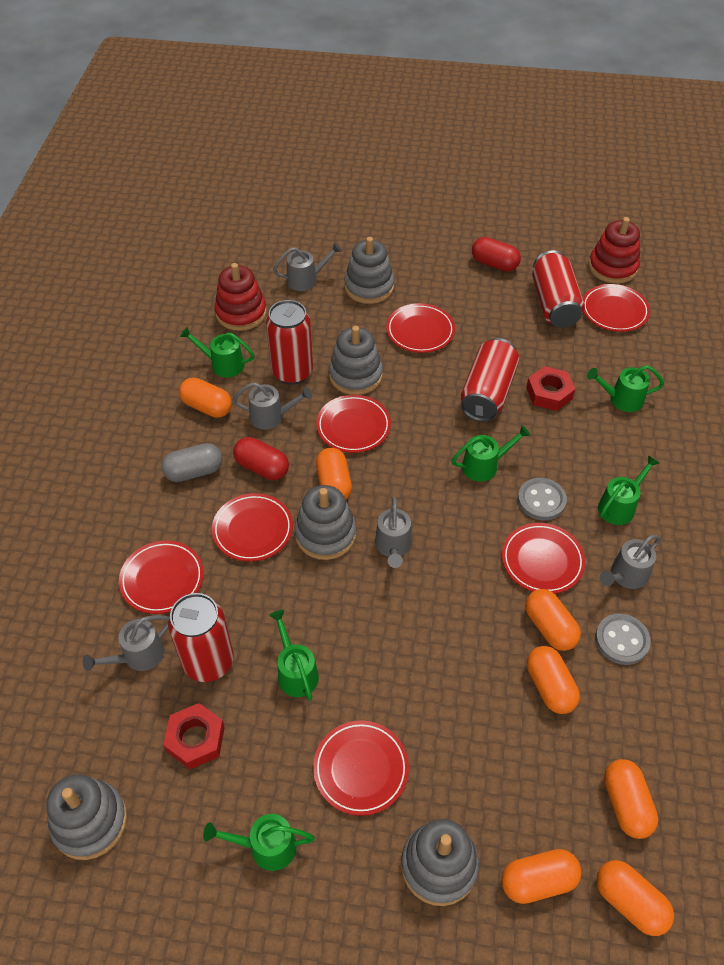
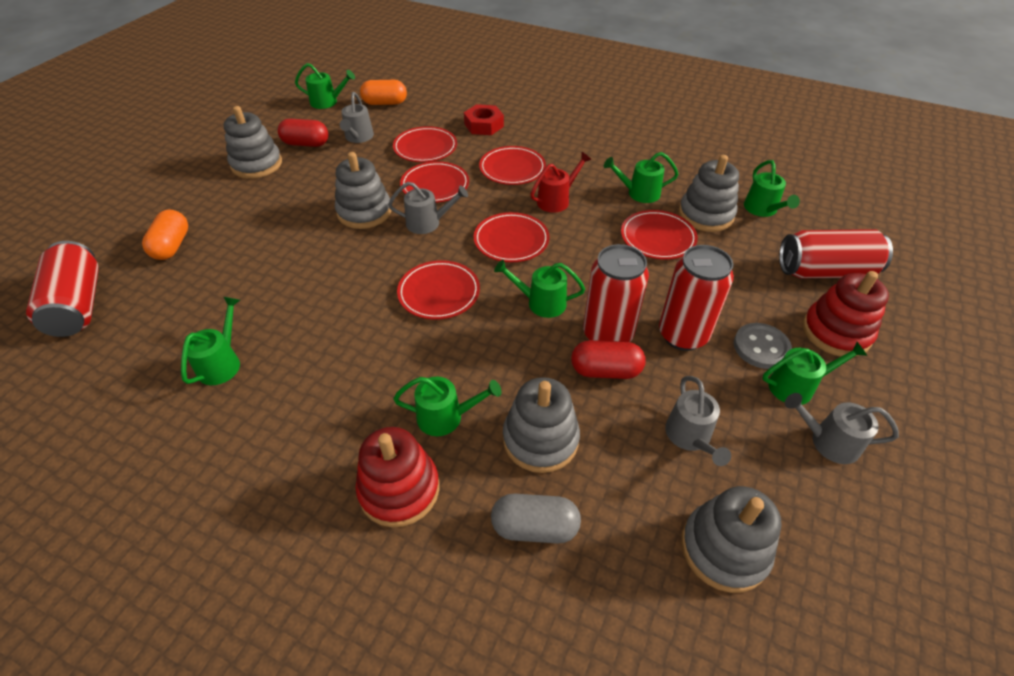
green watering can: 6 -> 7
grey button: 2 -> 1
grey watering can: 5 -> 4
orange capsule: 7 -> 2
red nut: 2 -> 1
red plate: 7 -> 6
red watering can: 0 -> 1

